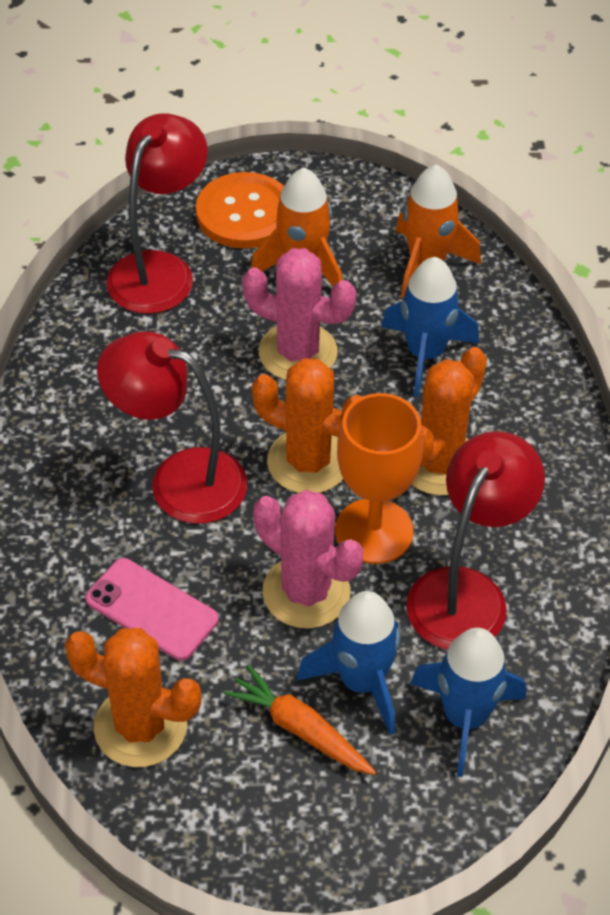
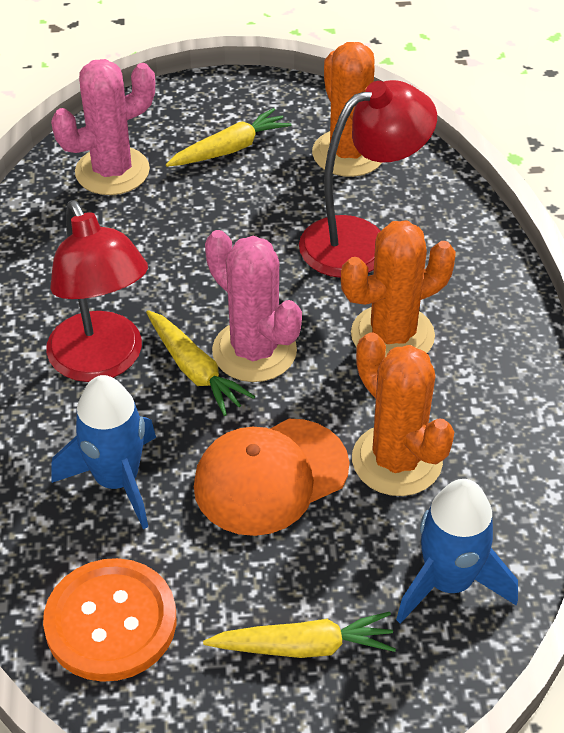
blue rocket: 3 -> 2
orange cap: 0 -> 1
orange carrot: 1 -> 0
orange goblet: 1 -> 0
orange rocket: 2 -> 0
pink phone: 1 -> 0
red lamp: 3 -> 2
yellow carrot: 0 -> 3

